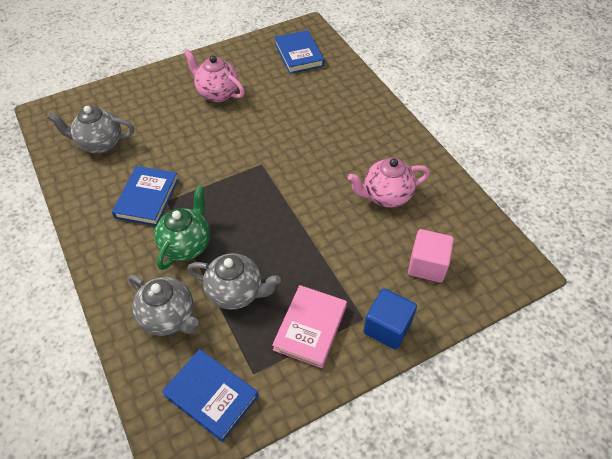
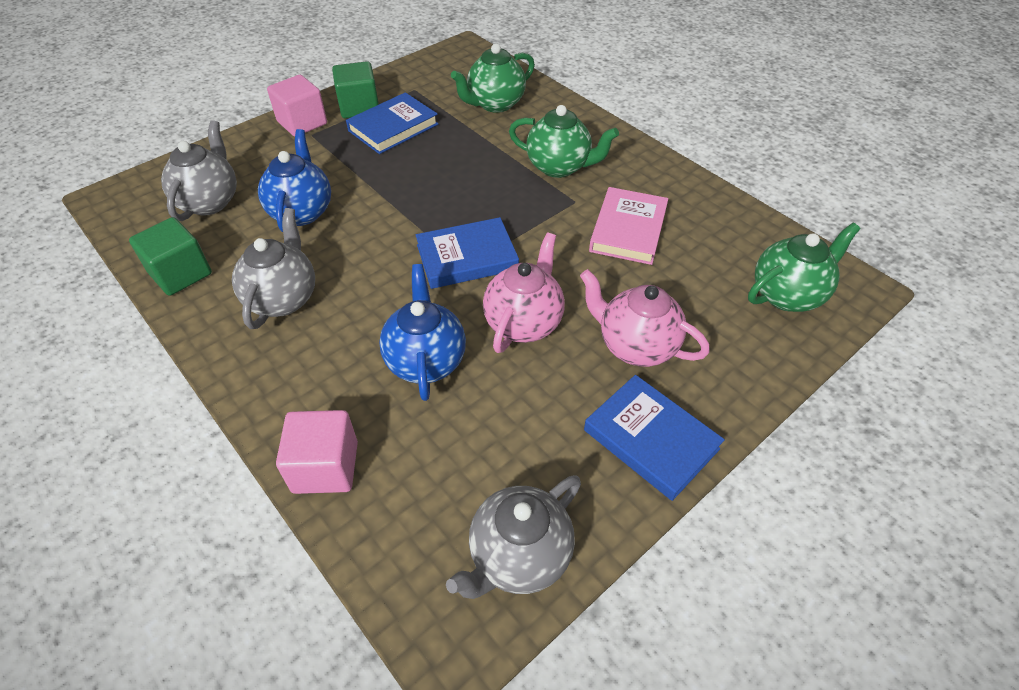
blue cube: 1 -> 0
blue teapot: 0 -> 2
green cube: 0 -> 2
green teapot: 1 -> 3
pink cube: 1 -> 2

